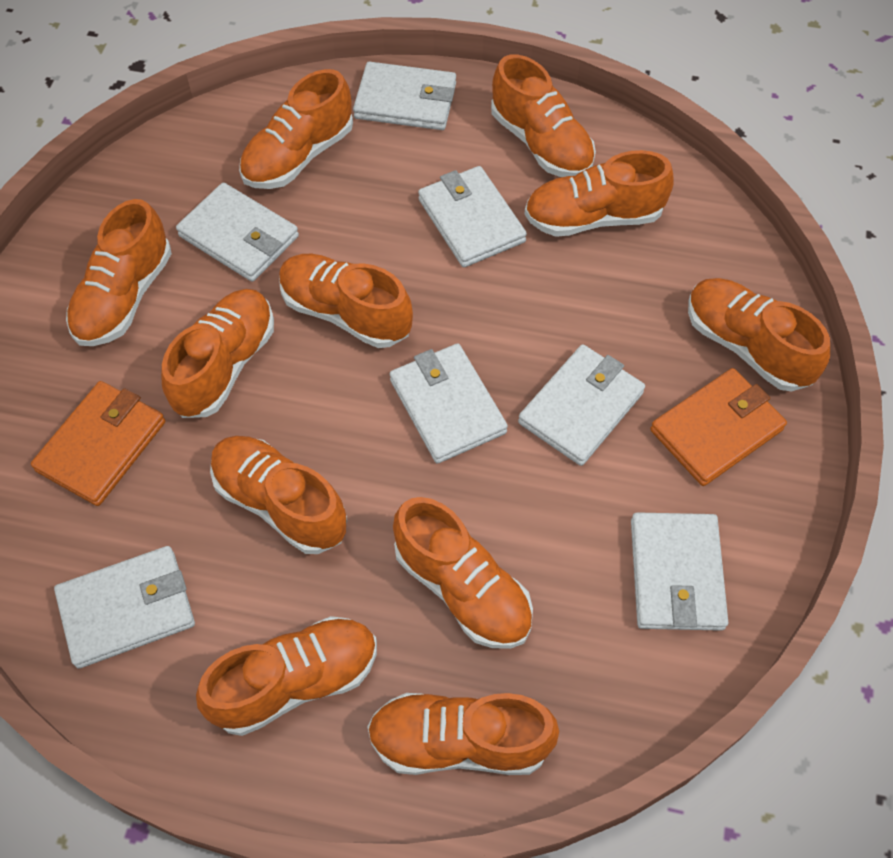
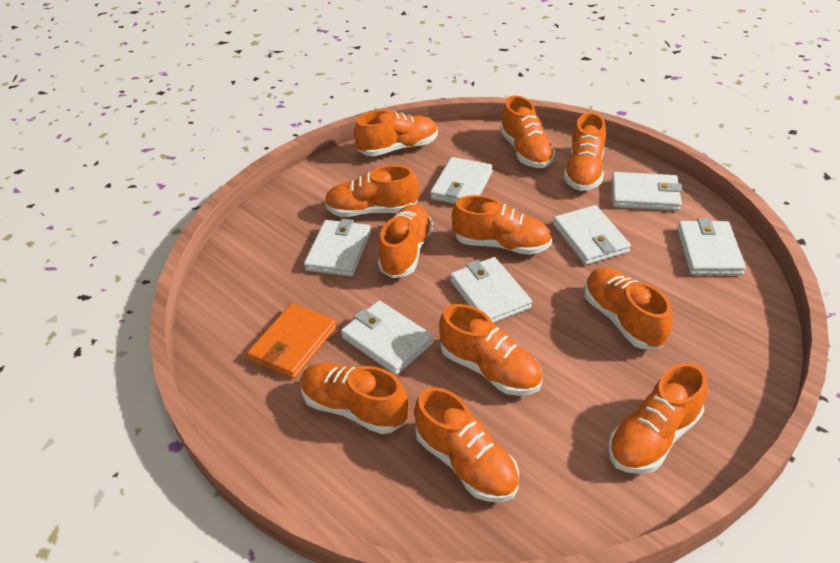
orange wallet: 2 -> 1

